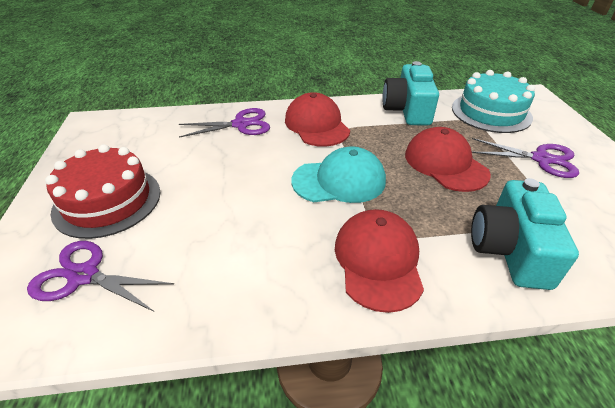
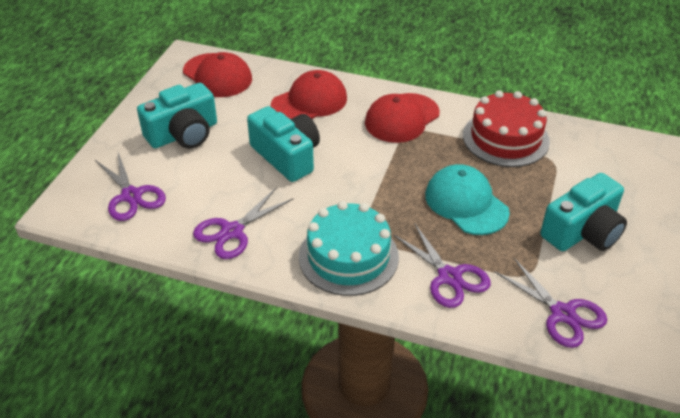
purple scissors: 3 -> 4
turquoise camera: 2 -> 3

